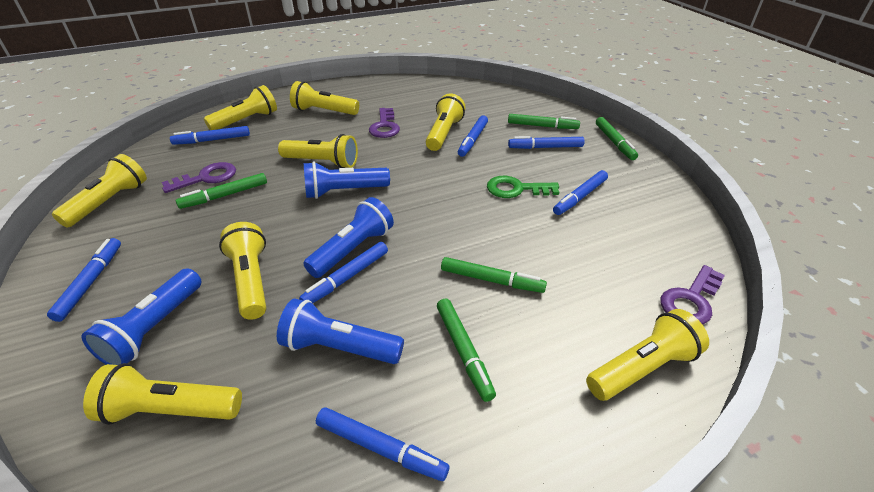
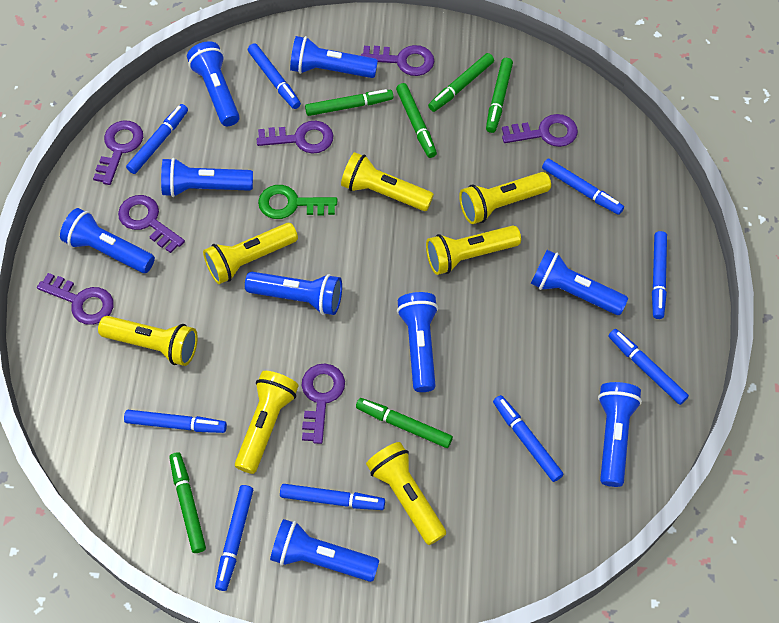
blue flashlight: 4 -> 9
blue marker: 7 -> 9
green marker: 5 -> 6
purple key: 3 -> 7
yellow flashlight: 8 -> 7

